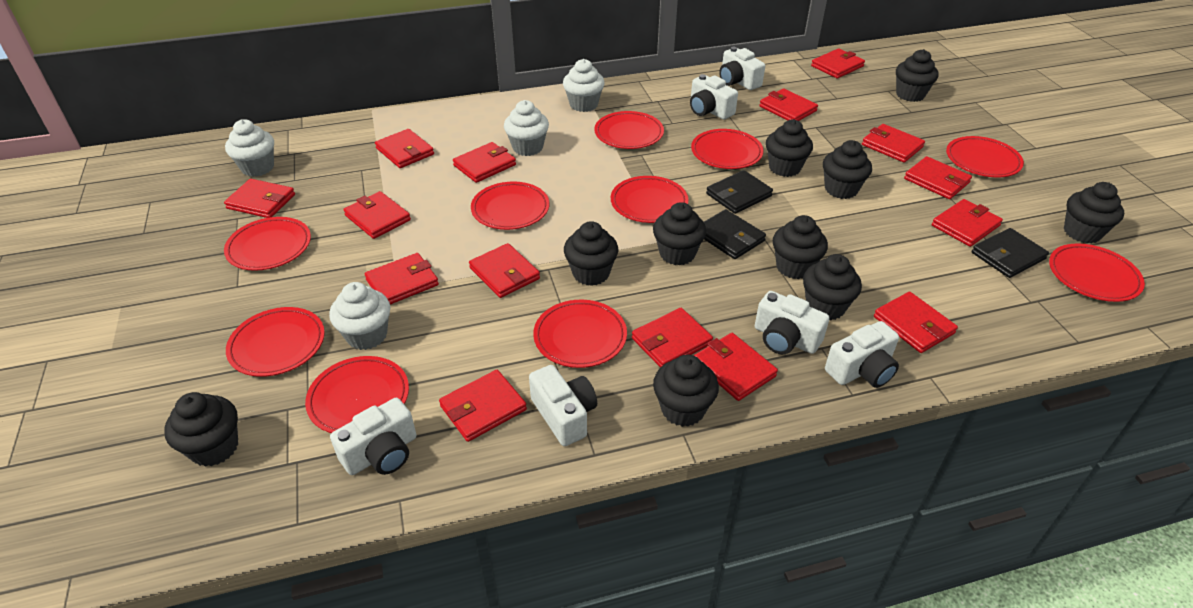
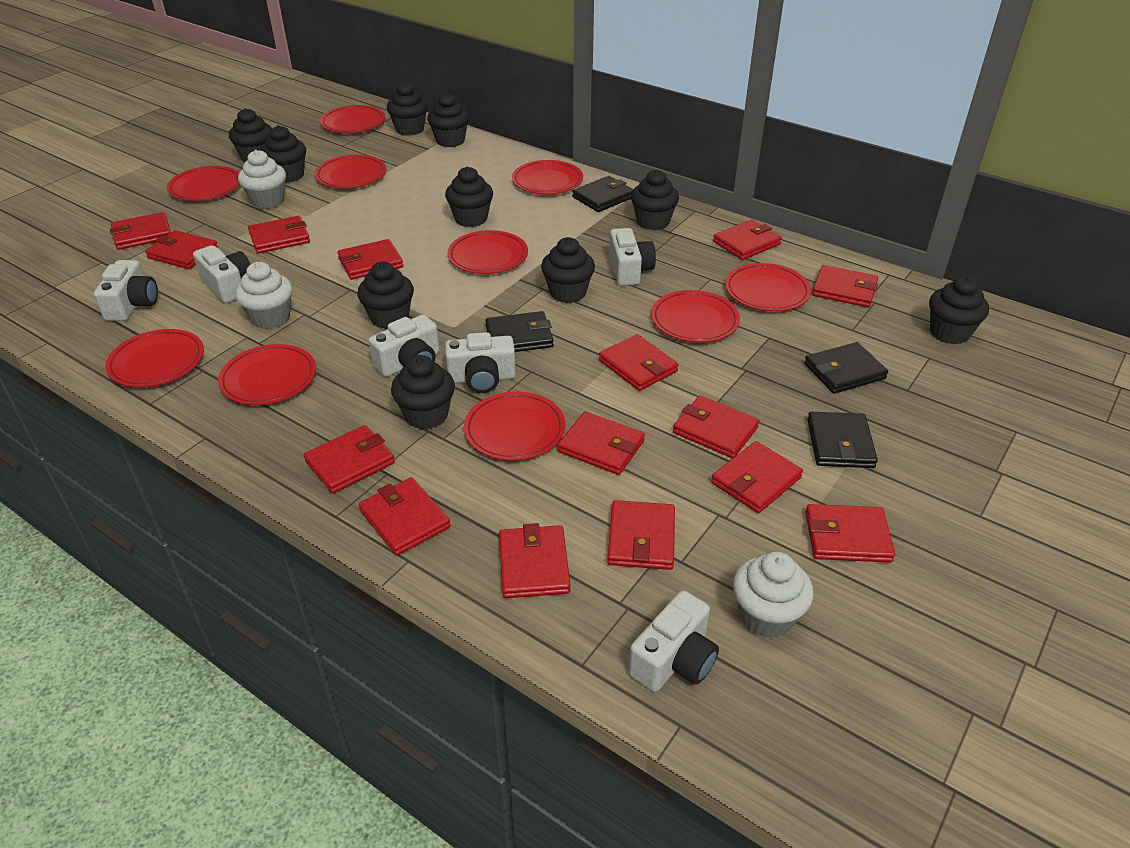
black wallet: 3 -> 4
white cupcake: 4 -> 3

